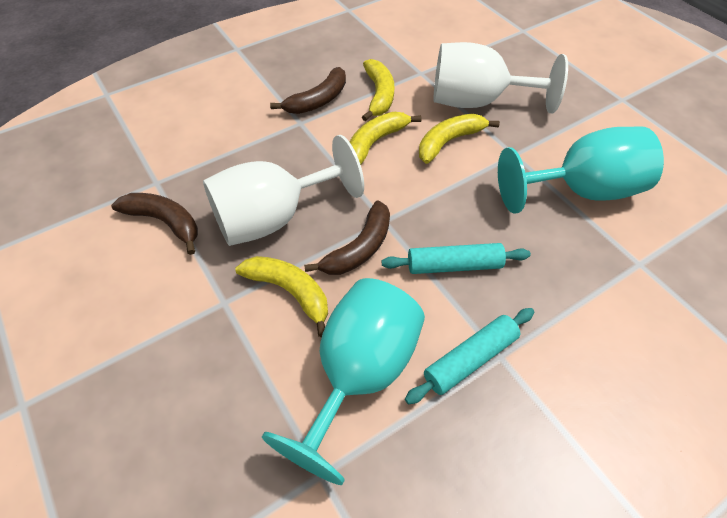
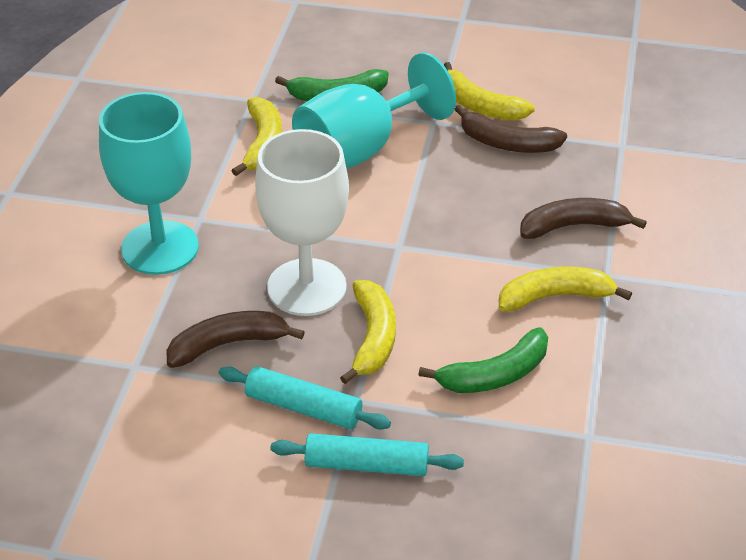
green banana: 0 -> 2
white goblet: 2 -> 1

